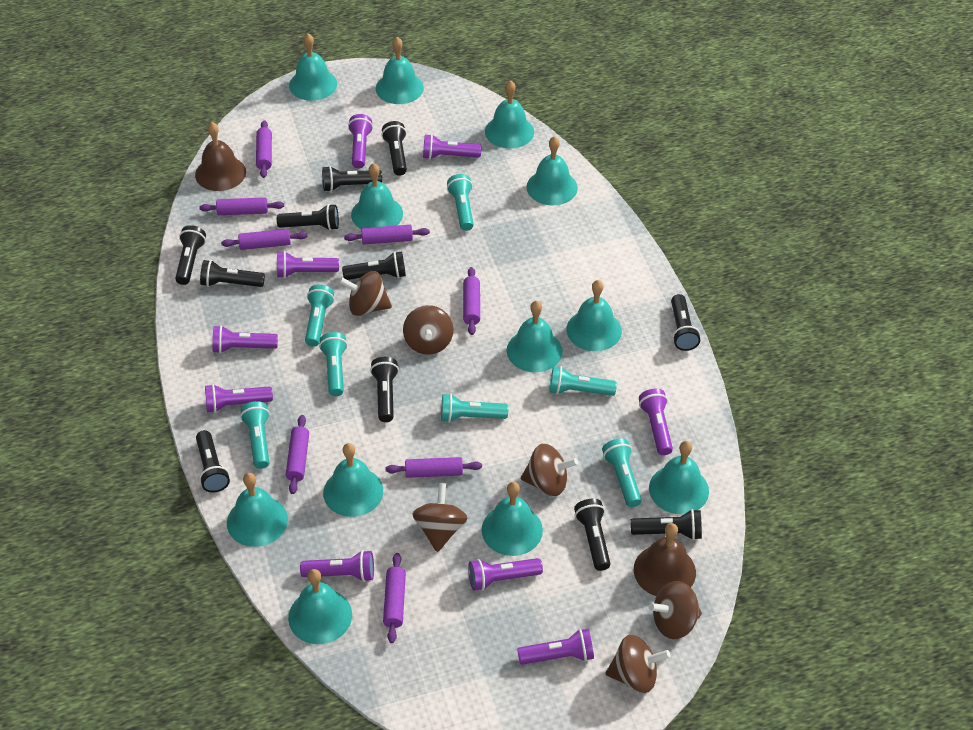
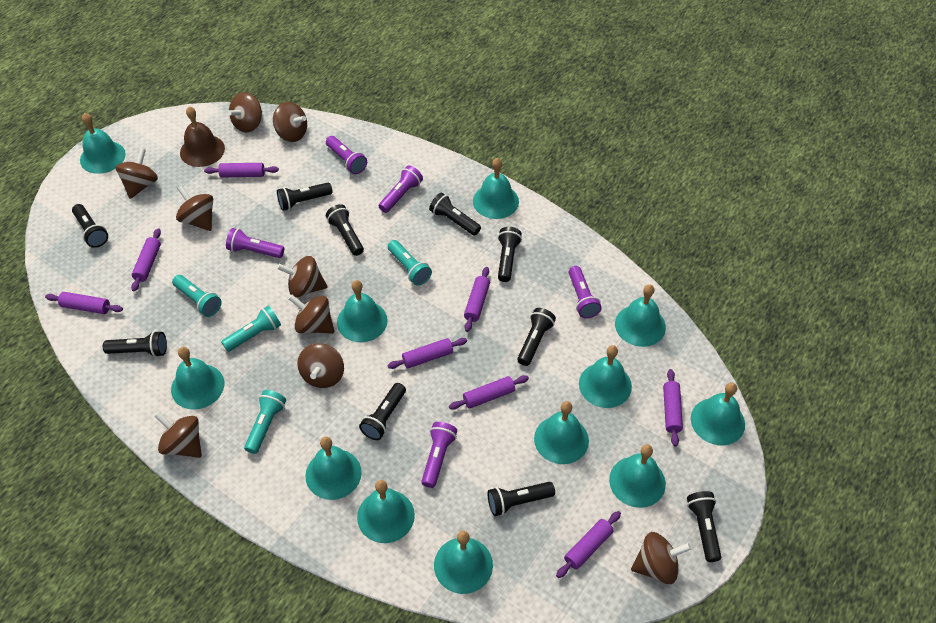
black flashlight: 11 -> 10
brown bell: 2 -> 1
brown spinning top: 6 -> 9
purple flashlight: 9 -> 5
turquoise flashlight: 7 -> 4

